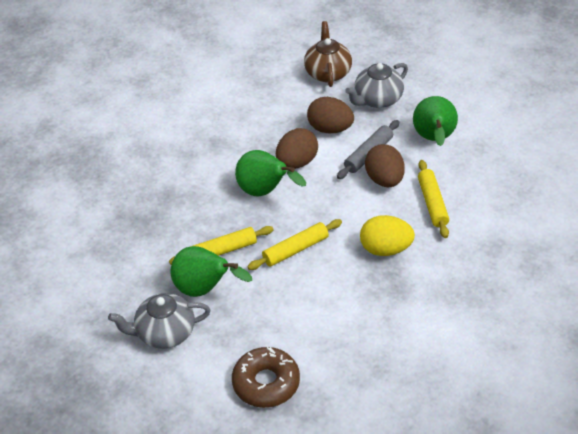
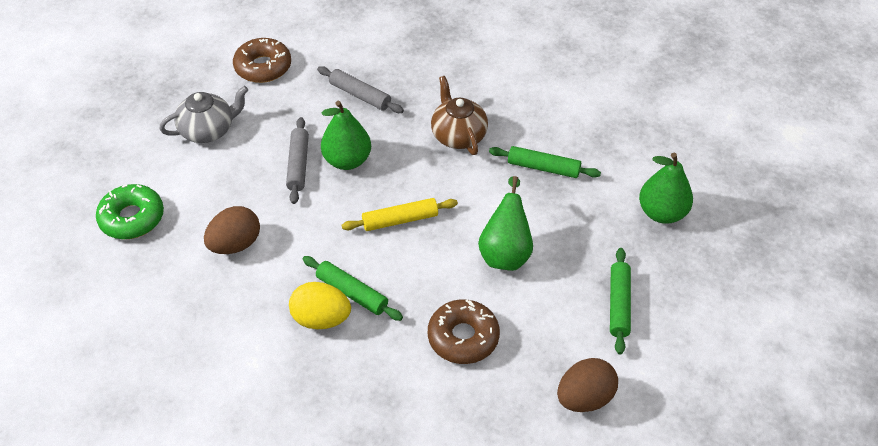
brown donut: 1 -> 2
brown egg: 3 -> 2
green donut: 0 -> 1
green rolling pin: 0 -> 3
grey rolling pin: 1 -> 2
grey teapot: 2 -> 1
yellow rolling pin: 3 -> 1

